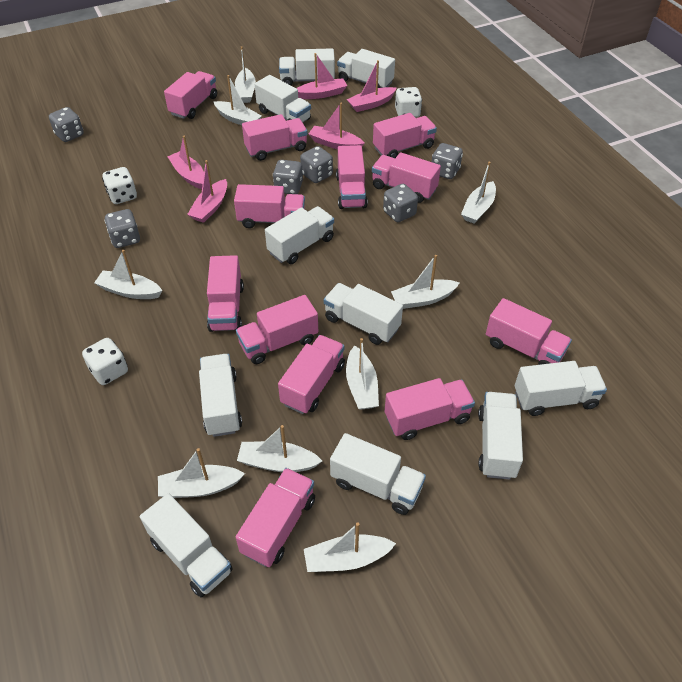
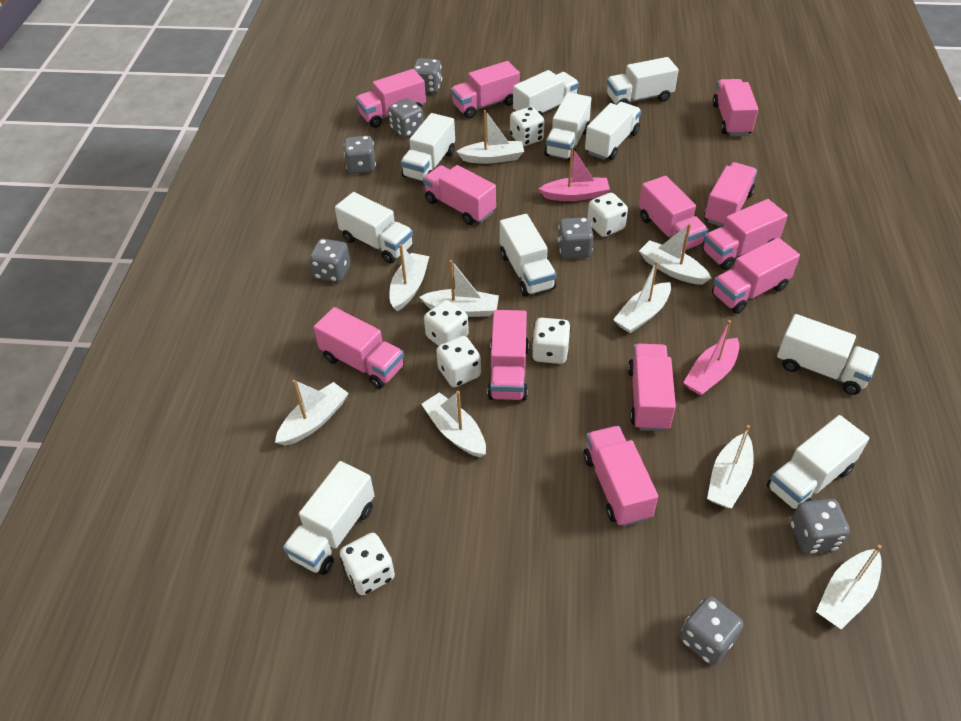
grey dice: 6 -> 7
pink boat: 5 -> 2
white dice: 3 -> 6

